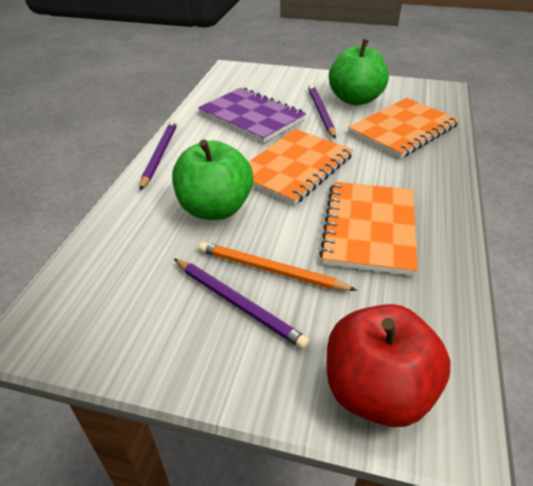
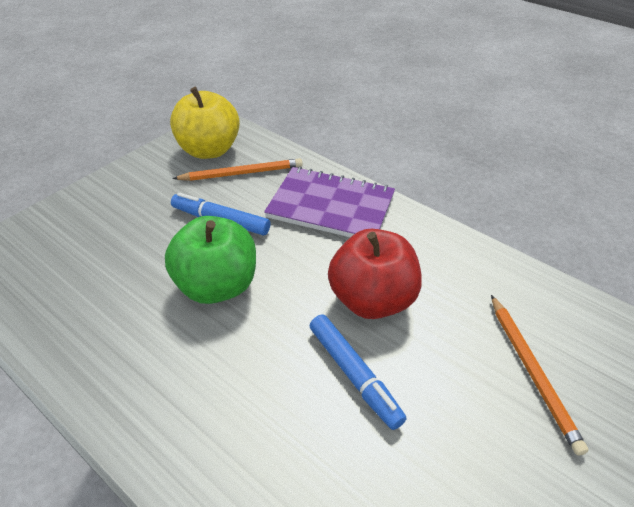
blue marker: 0 -> 2
green apple: 2 -> 1
orange notebook: 3 -> 0
orange pencil: 1 -> 2
purple pencil: 3 -> 0
yellow apple: 0 -> 1

